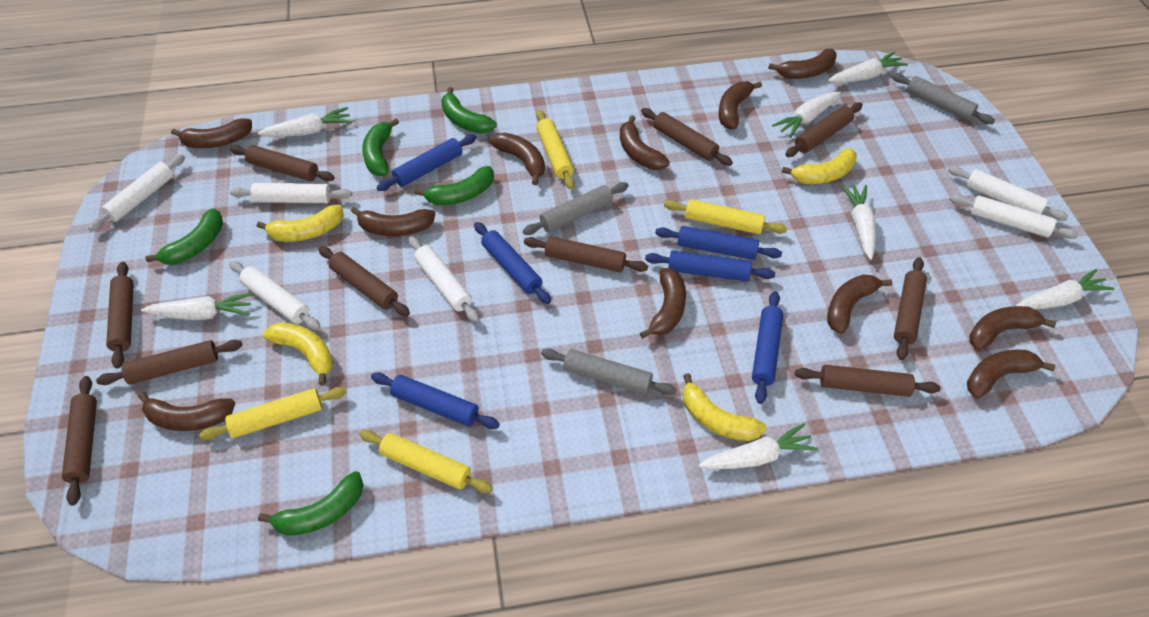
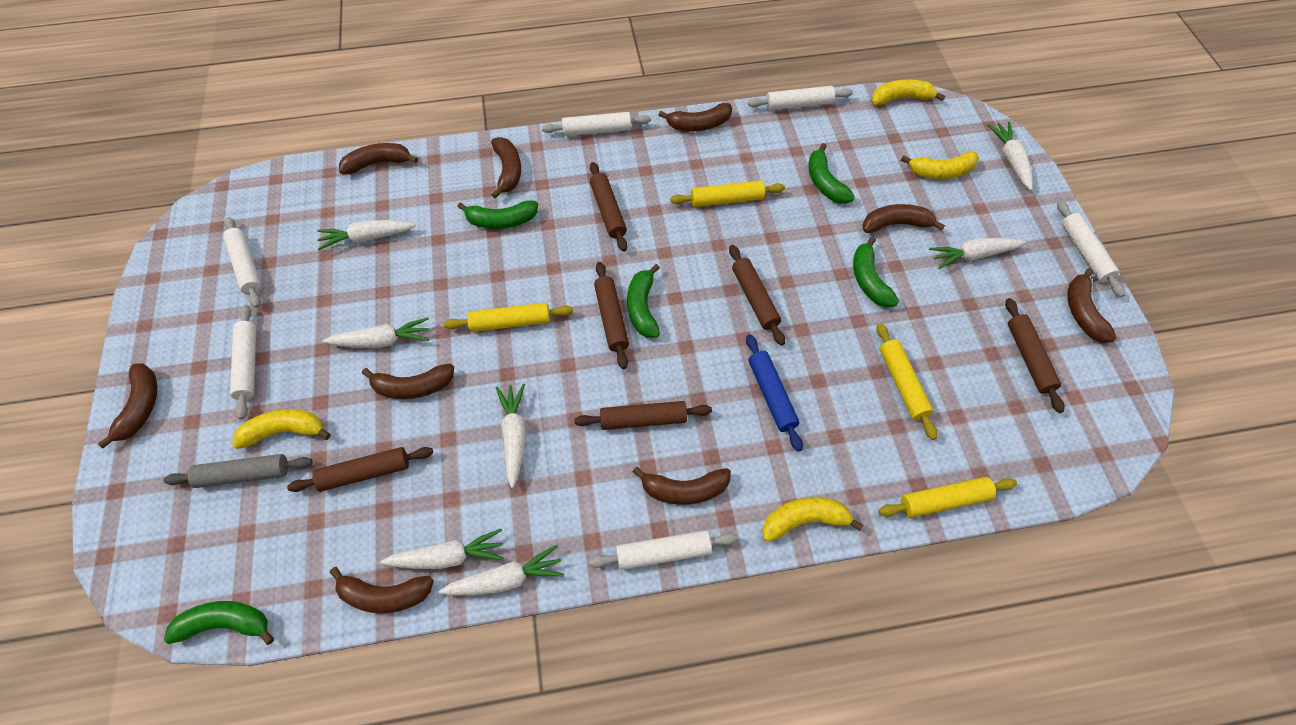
blue rolling pin: 6 -> 1
brown banana: 11 -> 9
brown rolling pin: 10 -> 6
grey rolling pin: 3 -> 1

